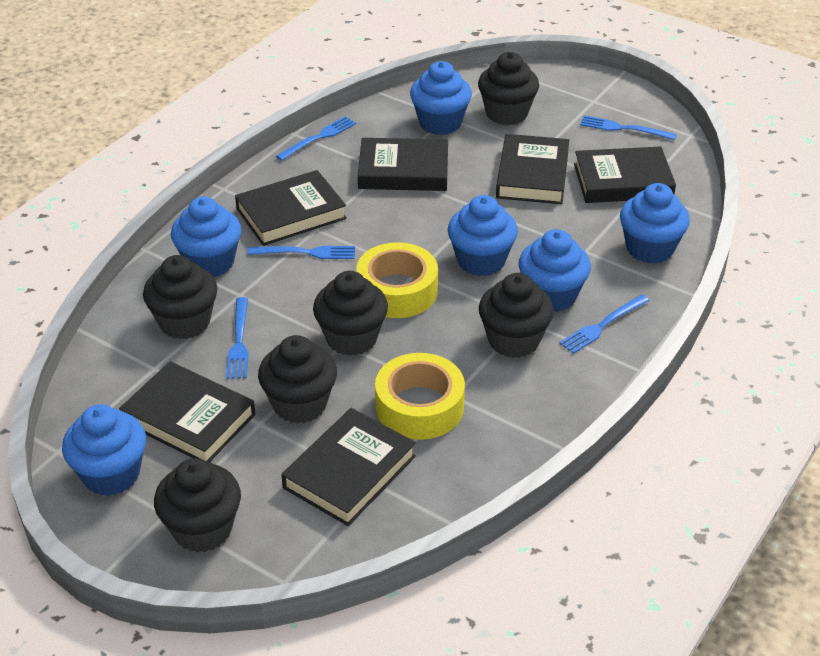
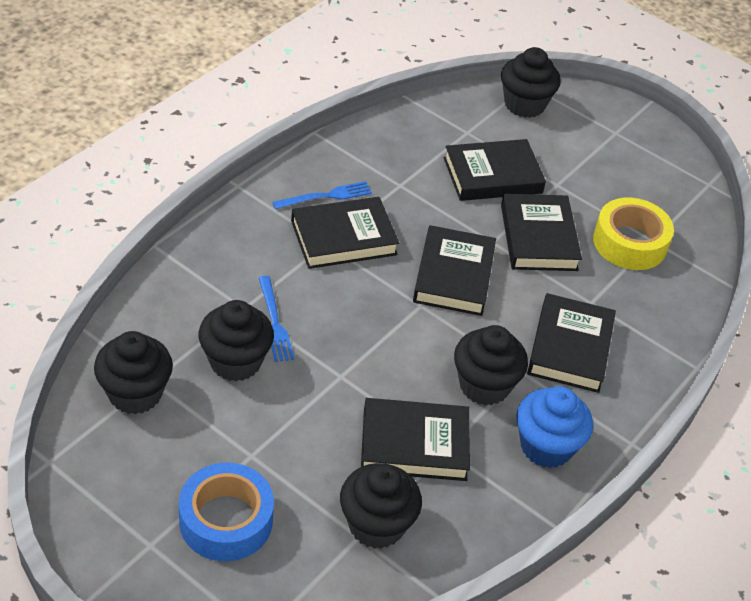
black cupcake: 6 -> 5
blue cupcake: 6 -> 1
blue fork: 5 -> 2
blue tape: 0 -> 1
yellow tape: 2 -> 1

